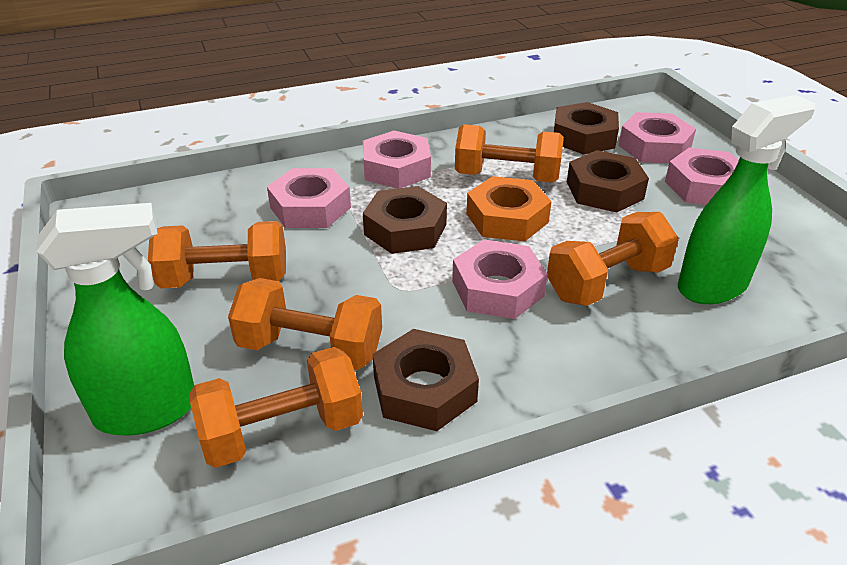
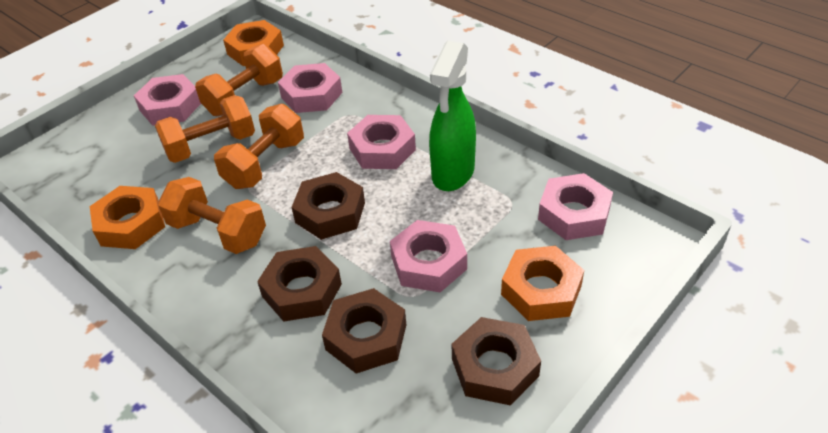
green spray bottle: 2 -> 1
orange dumbbell: 5 -> 4
orange nut: 1 -> 3

